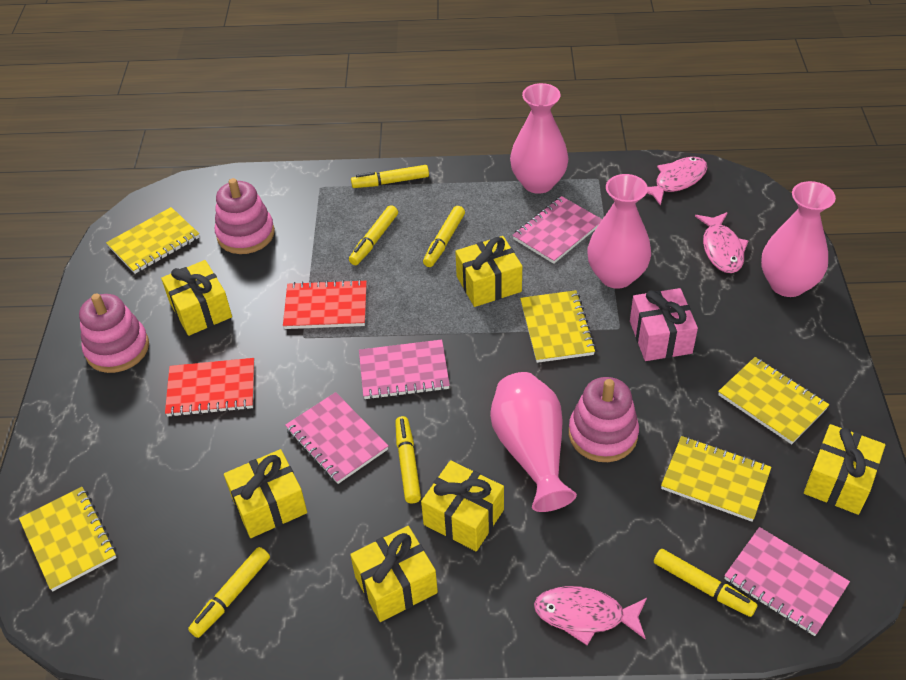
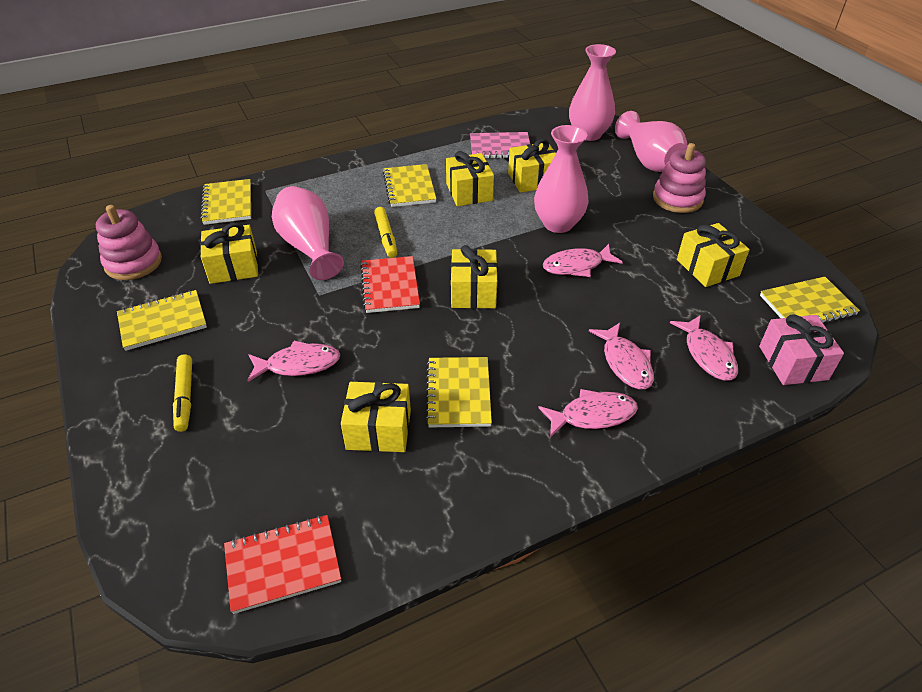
pink fish: 3 -> 5
pink notebook: 4 -> 1
pink stacking toy: 3 -> 2
yellow marker: 6 -> 2

